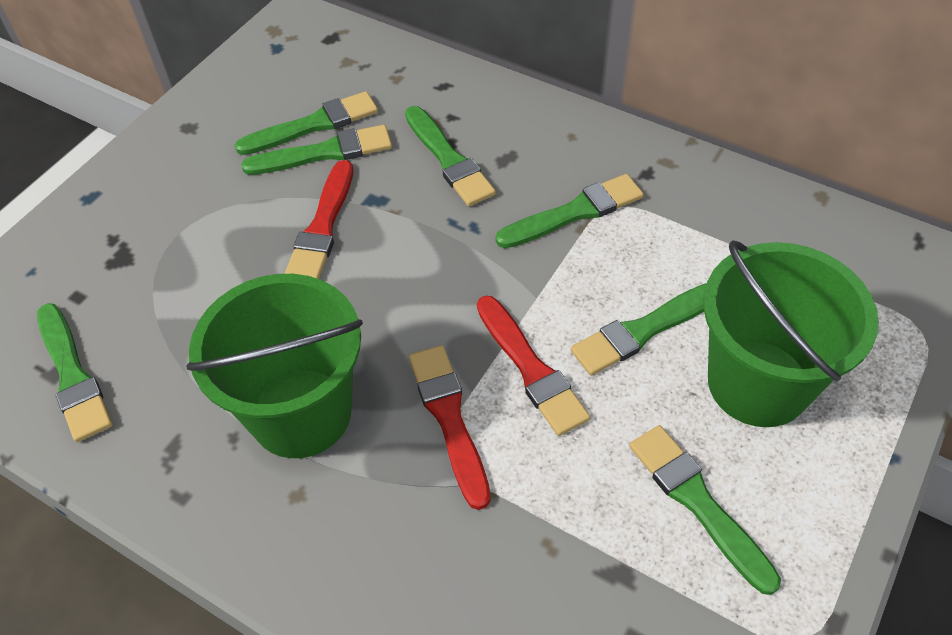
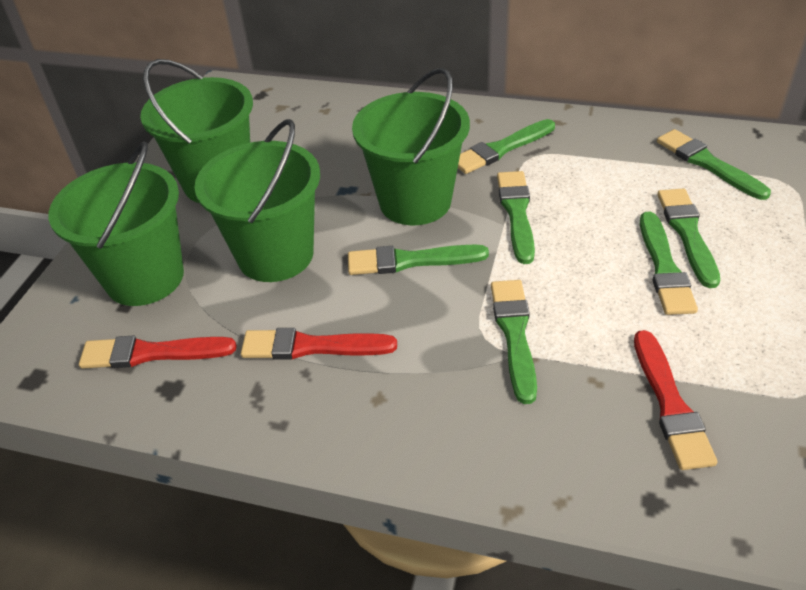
green bucket: 2 -> 4

